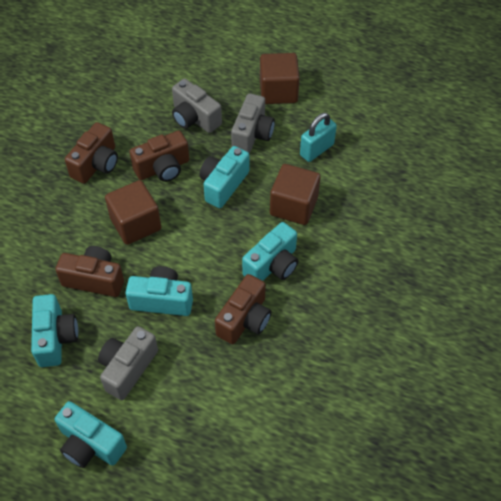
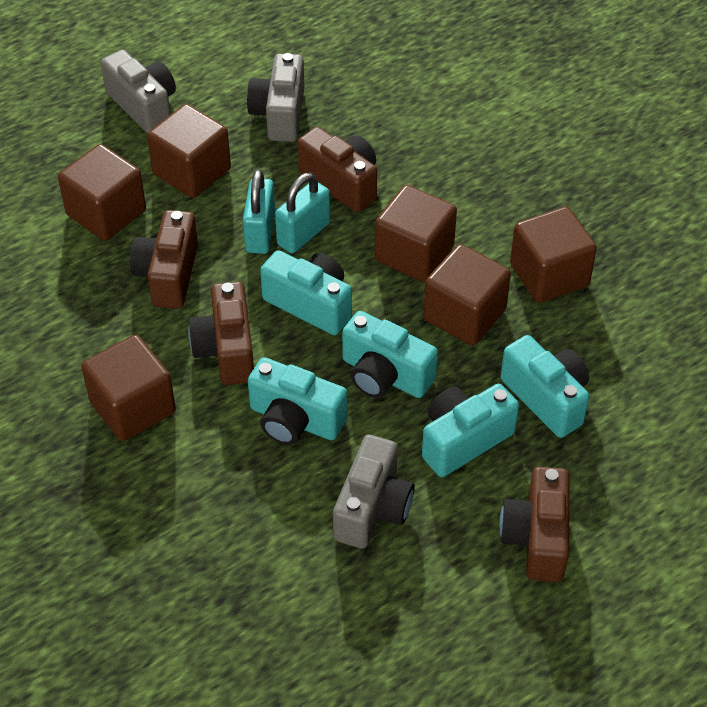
brown cube: 3 -> 6
turquoise padlock: 1 -> 2

